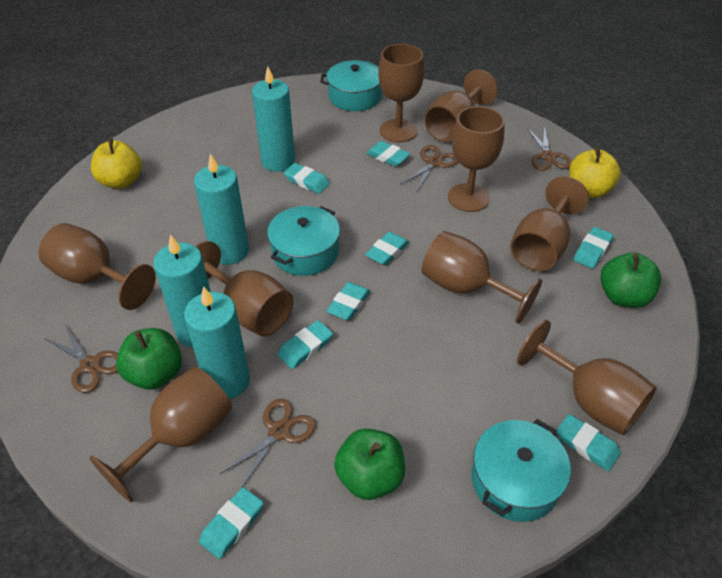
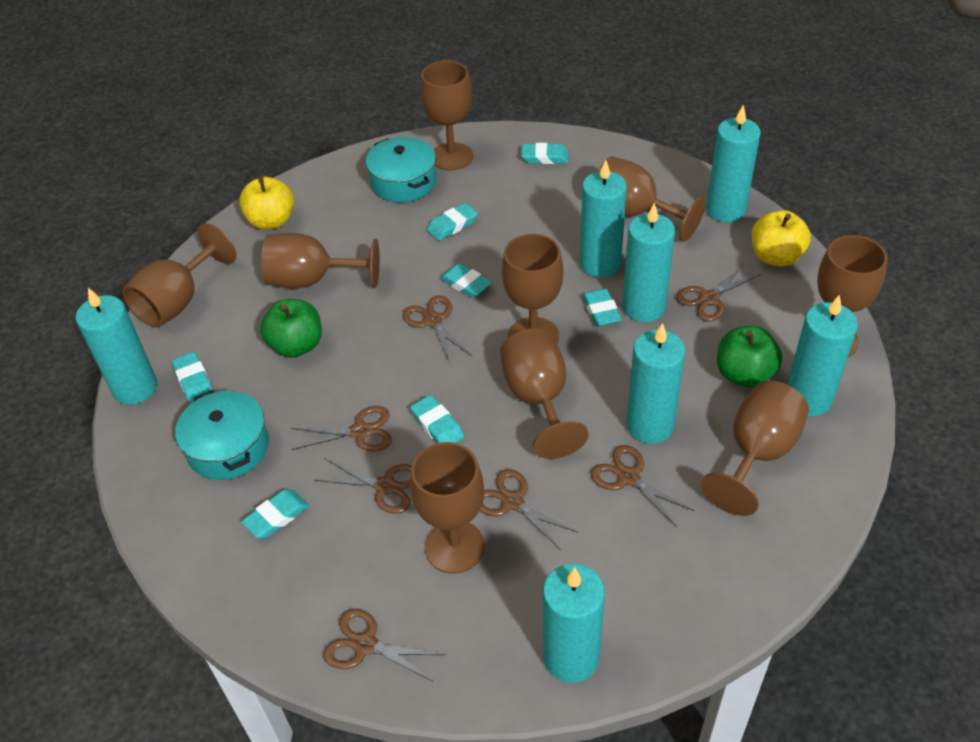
brown scissors: 4 -> 7
green apple: 3 -> 2
turquoise candle: 4 -> 7
turquoise eraser: 8 -> 7
turquoise pot: 3 -> 2

